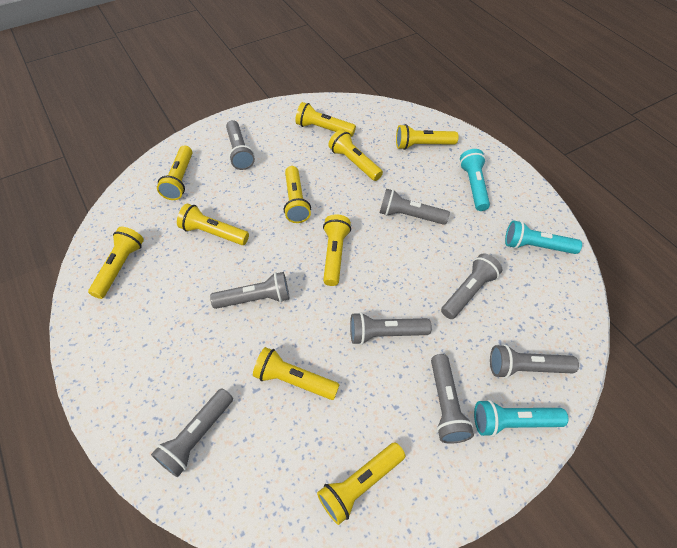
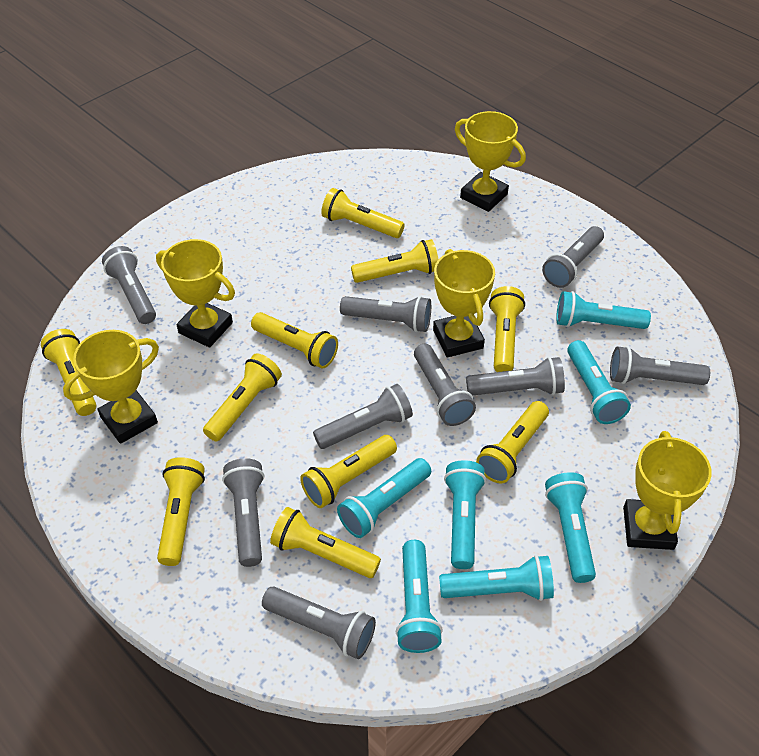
grey flashlight: 8 -> 9
turquoise flashlight: 3 -> 7
yellow trophy: 0 -> 5

